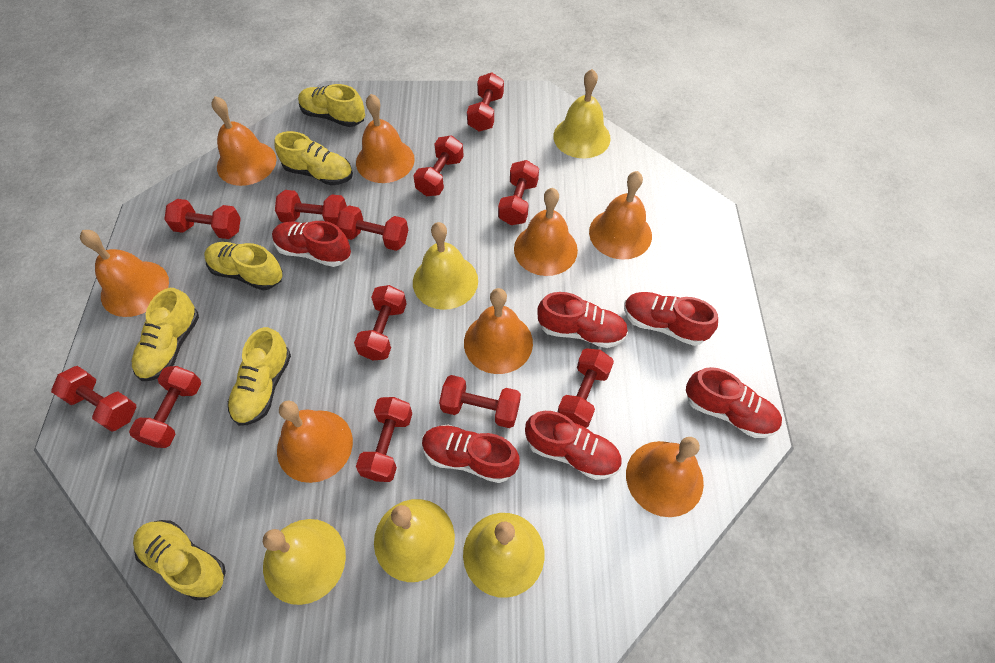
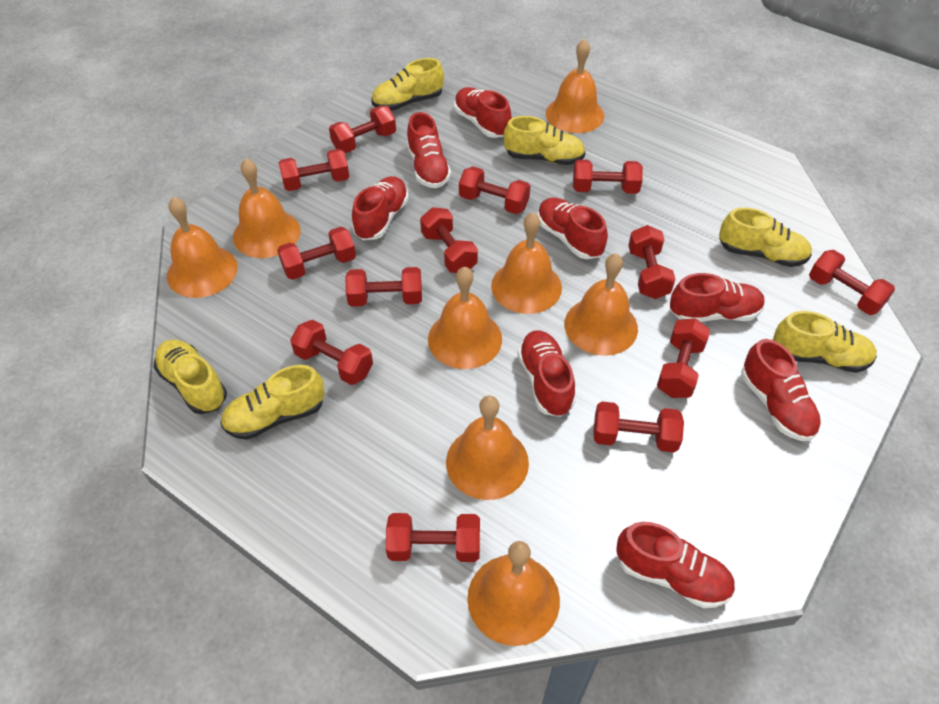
red dumbbell: 12 -> 13
red shoe: 6 -> 8
yellow bell: 5 -> 0

